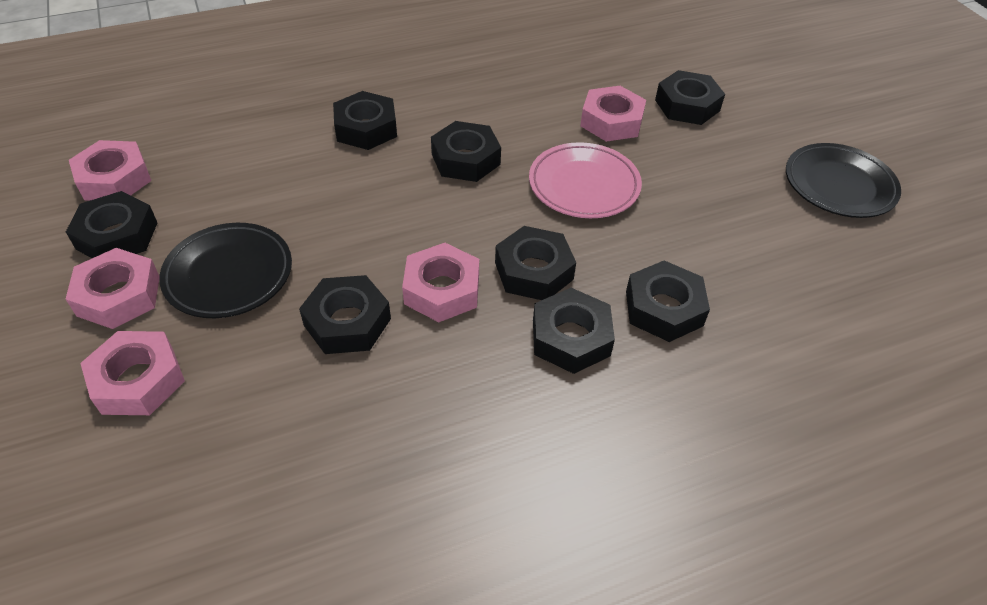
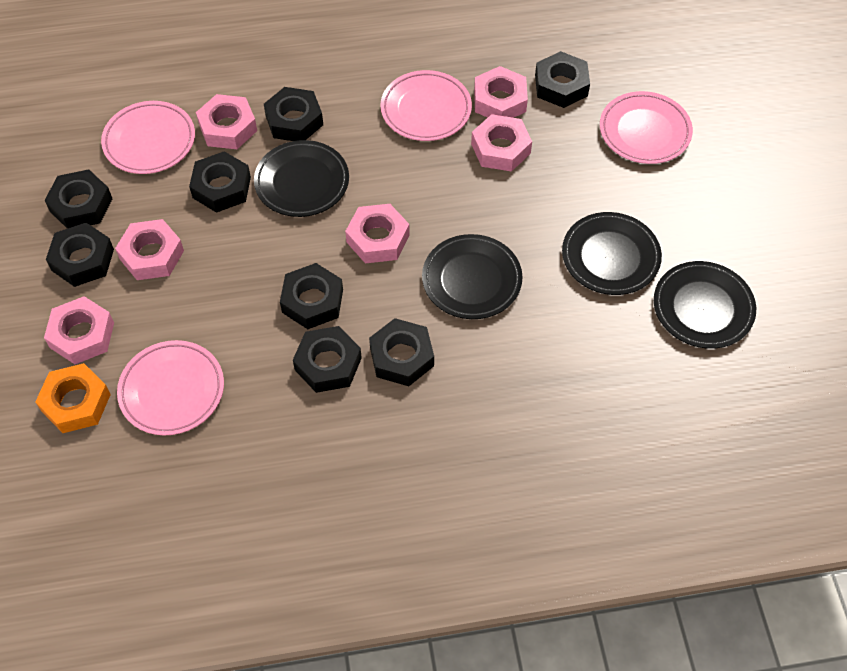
black plate: 2 -> 4
orange nut: 0 -> 1
pink nut: 5 -> 6
pink plate: 1 -> 4

